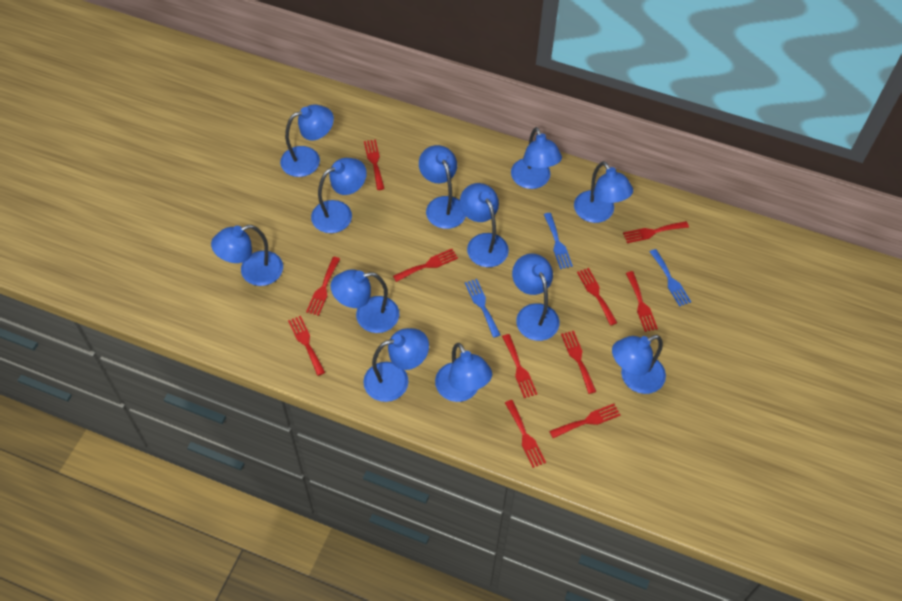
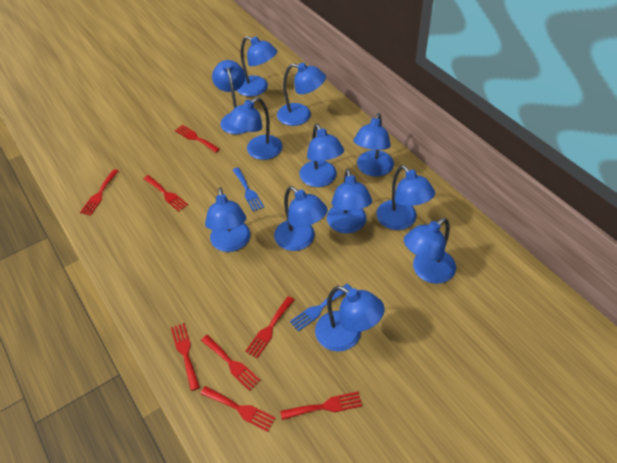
blue fork: 3 -> 2
red fork: 11 -> 8

